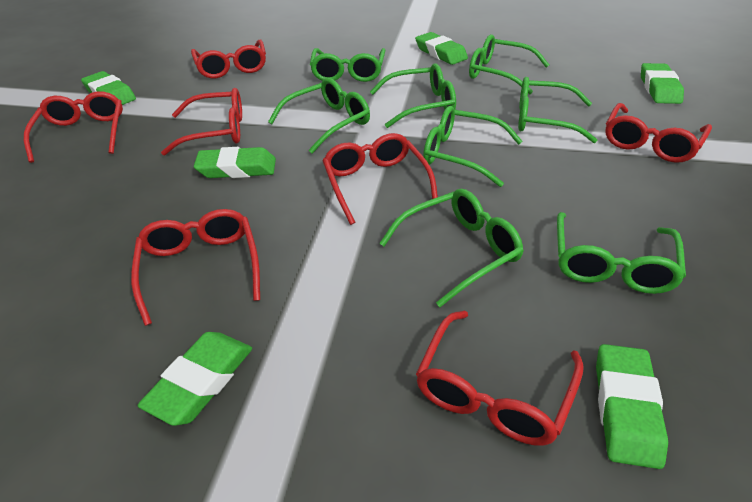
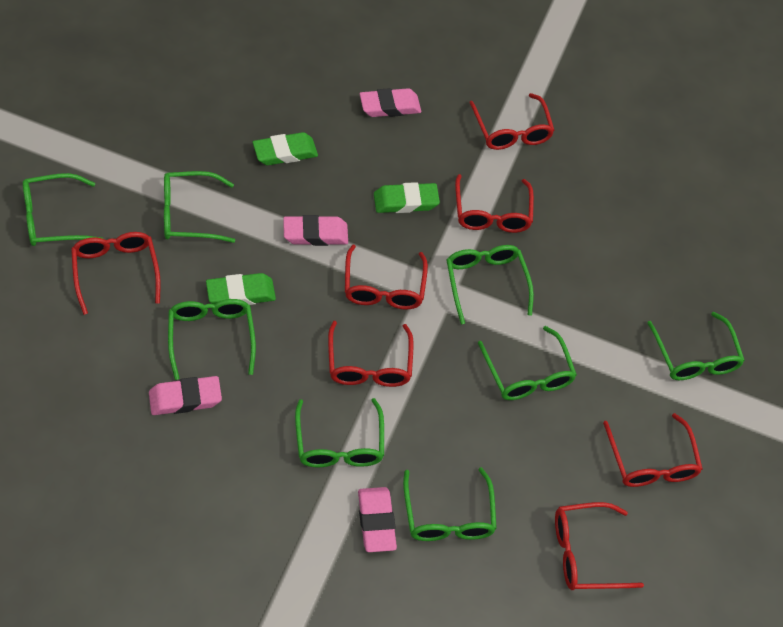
green eraser: 6 -> 3
pink eraser: 0 -> 4

